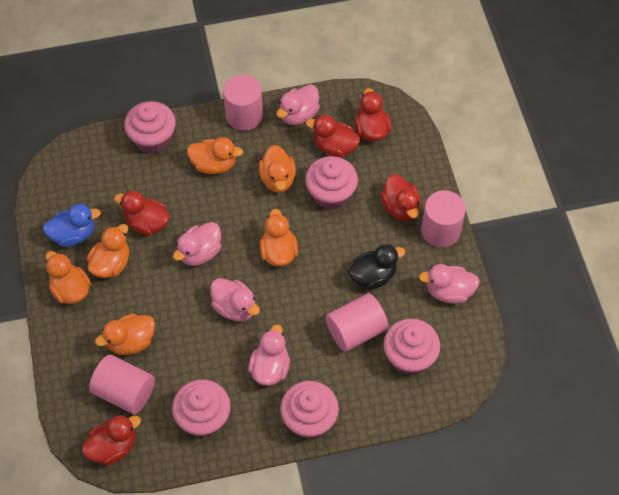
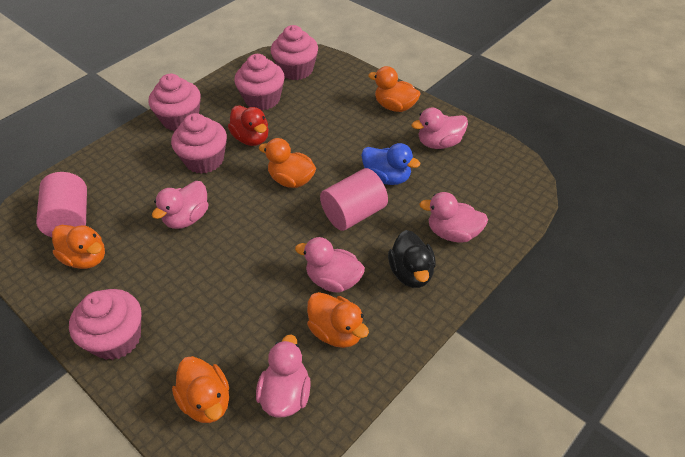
orange duck: 6 -> 5
pink cylinder: 4 -> 2
red duck: 5 -> 1

